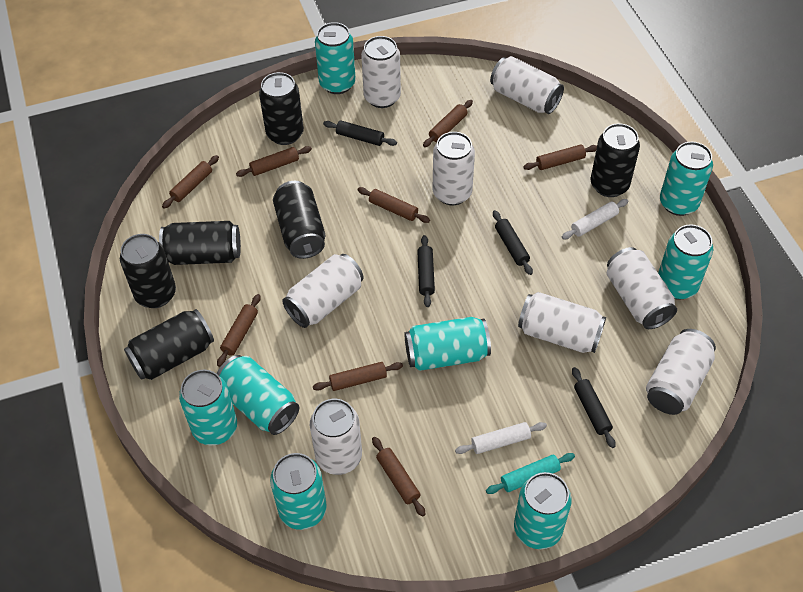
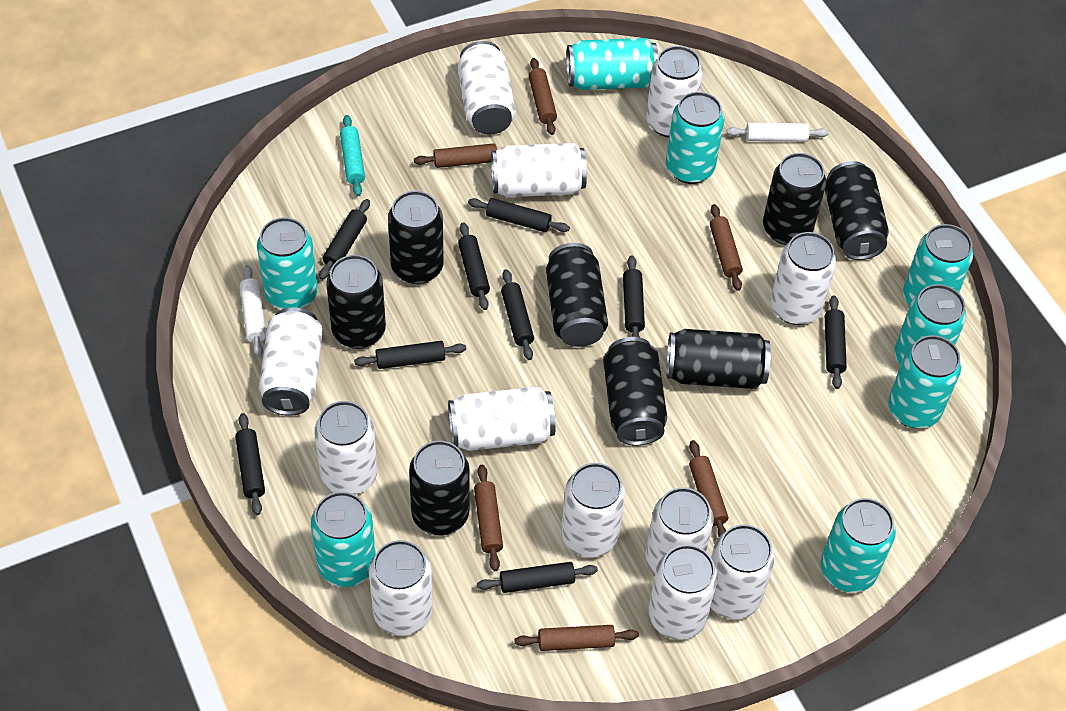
black can: 6 -> 8
black rolling pin: 4 -> 9
brown rolling pin: 8 -> 6
white can: 8 -> 12

